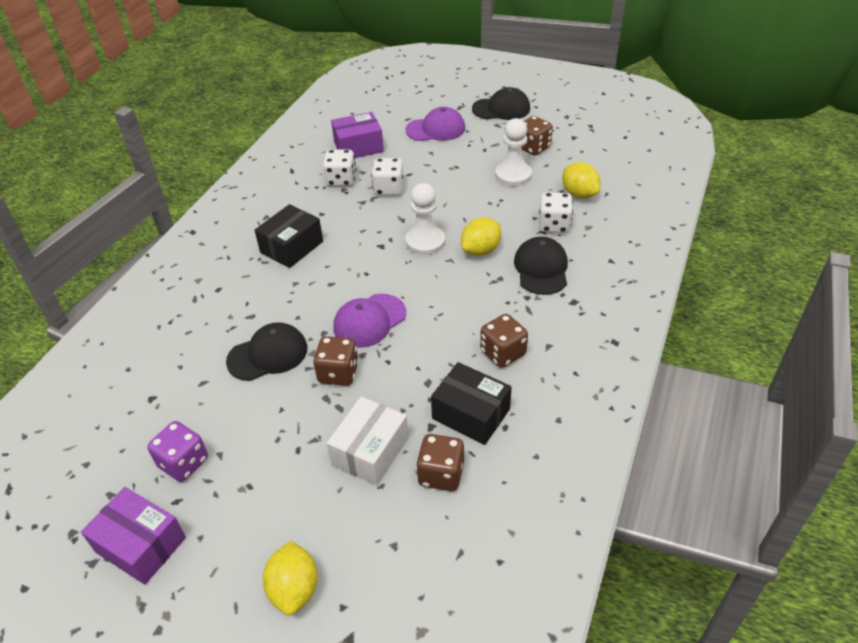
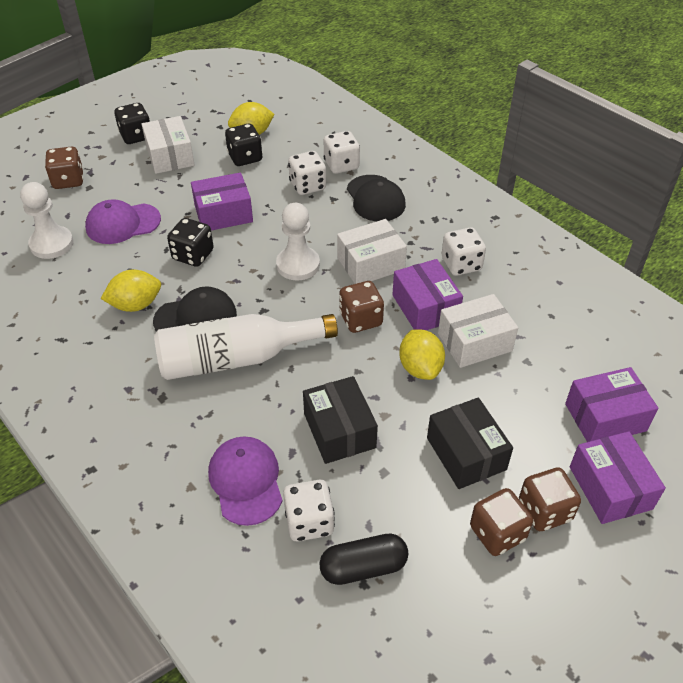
black cap: 3 -> 2
black capsule: 0 -> 1
black dice: 0 -> 3
purple box: 2 -> 4
purple dice: 1 -> 0
white bottle: 0 -> 1
white box: 1 -> 3
white dice: 3 -> 4

